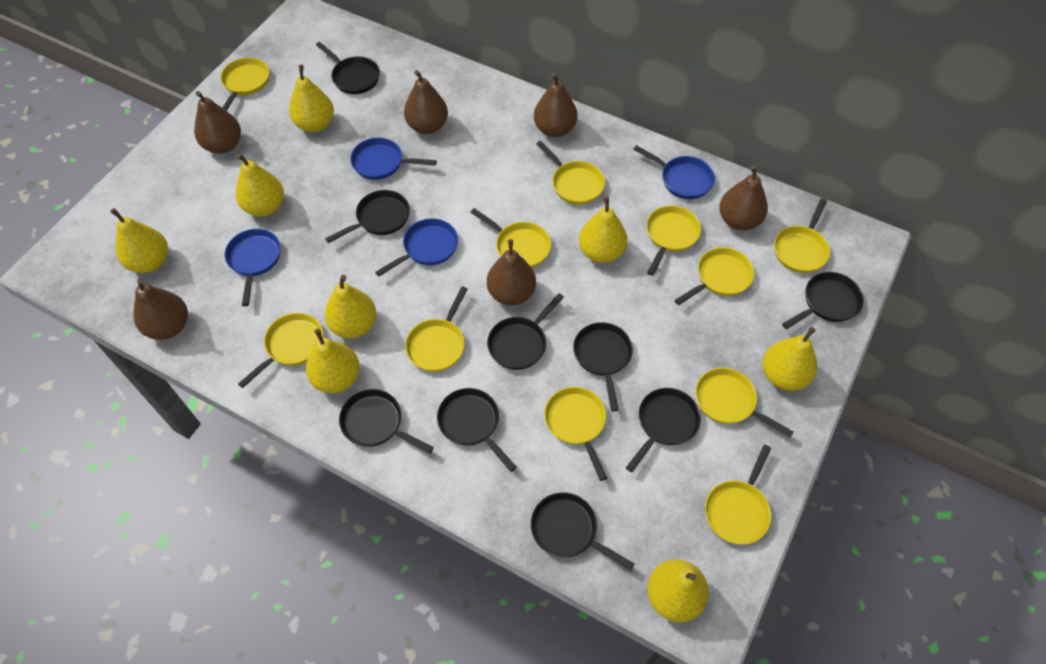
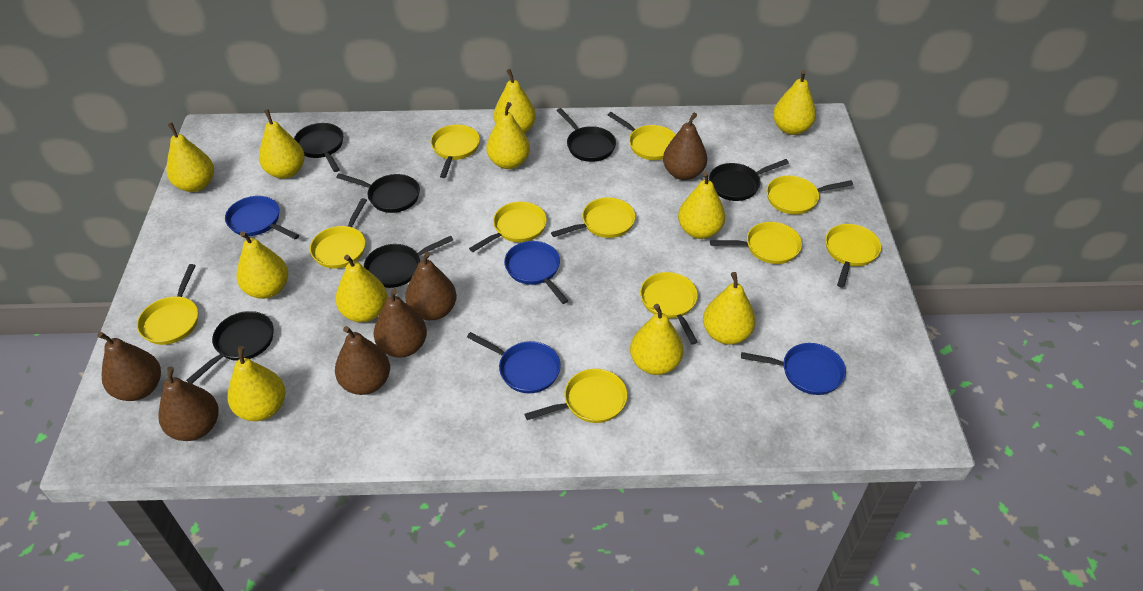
black pan: 9 -> 6
yellow pear: 8 -> 11

